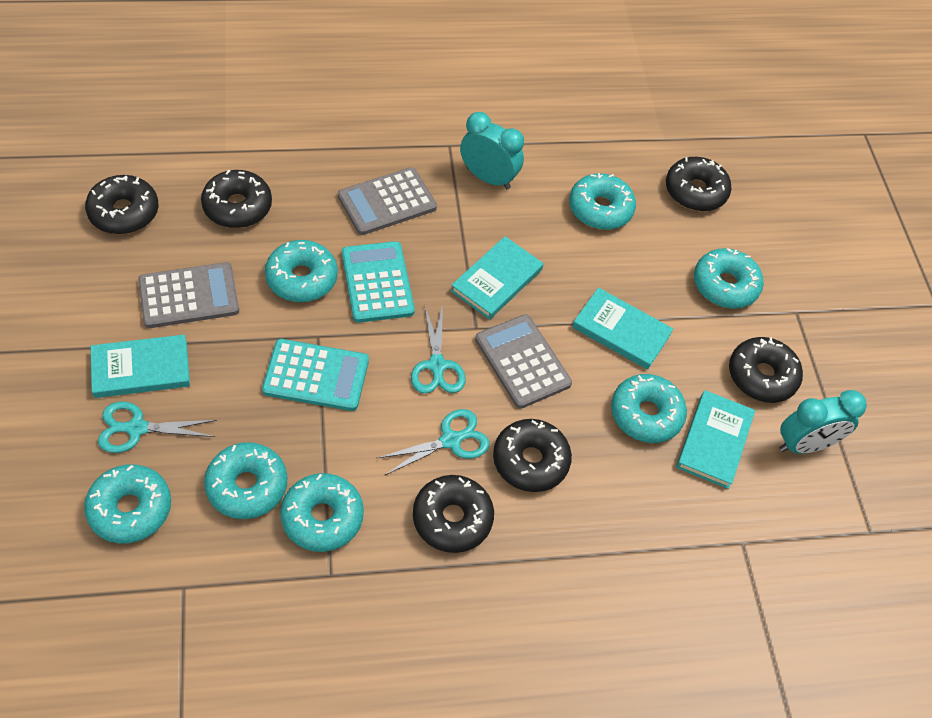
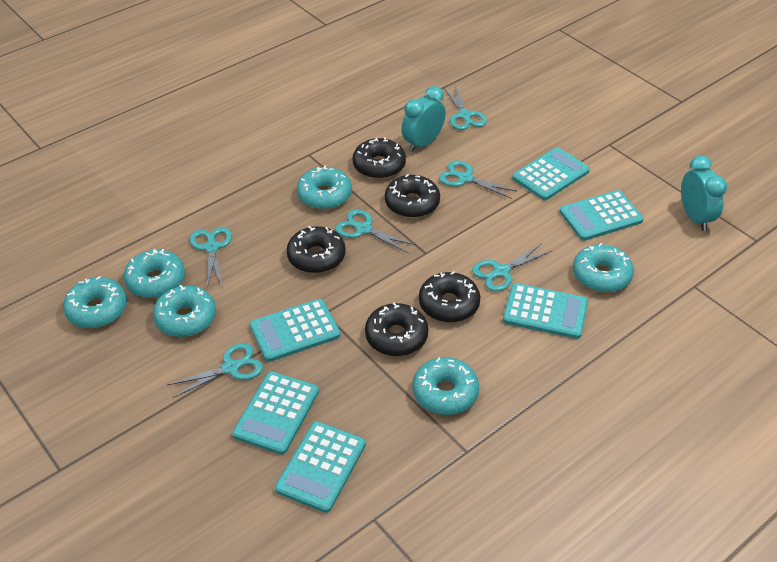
black donut: 6 -> 5
grey calculator: 3 -> 0
turquoise book: 4 -> 0
turquoise calculator: 2 -> 6
turquoise donut: 7 -> 6
turquoise scissors: 3 -> 6

